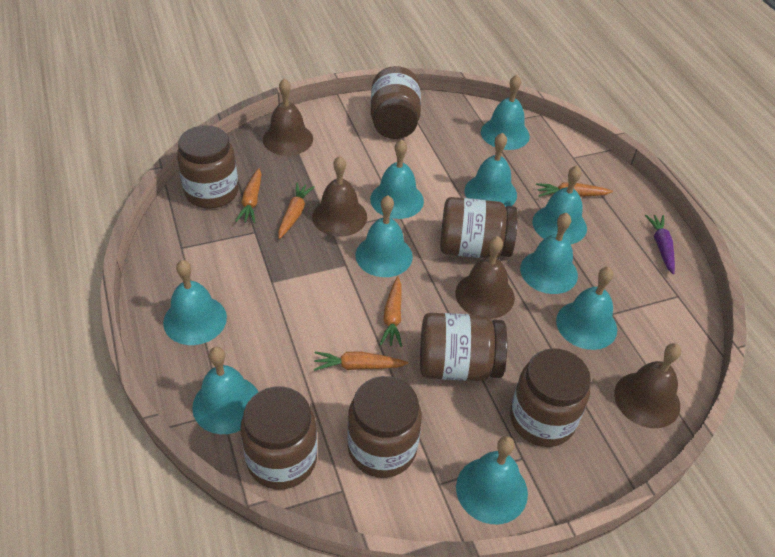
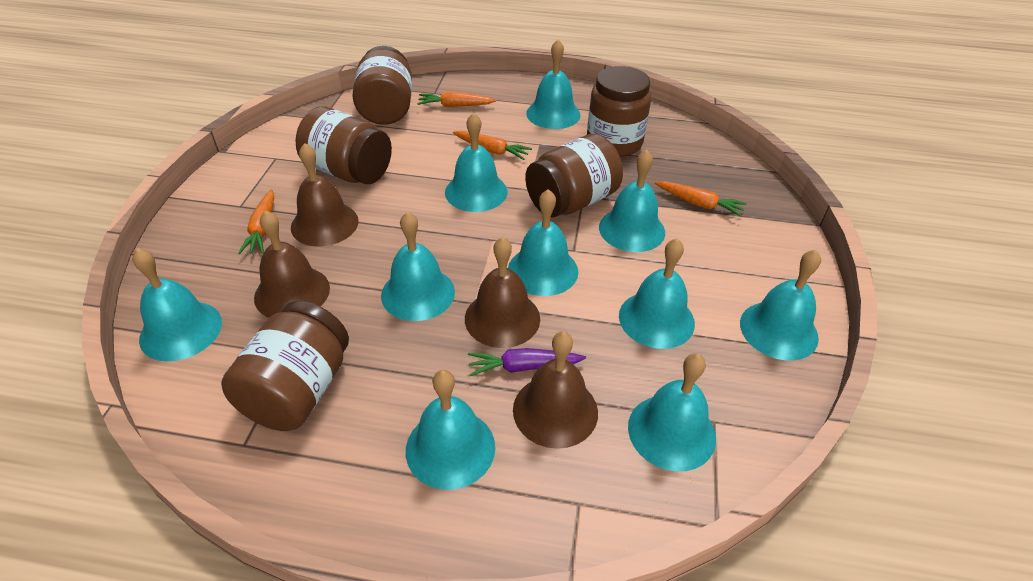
brown jar: 7 -> 5
orange carrot: 5 -> 4

